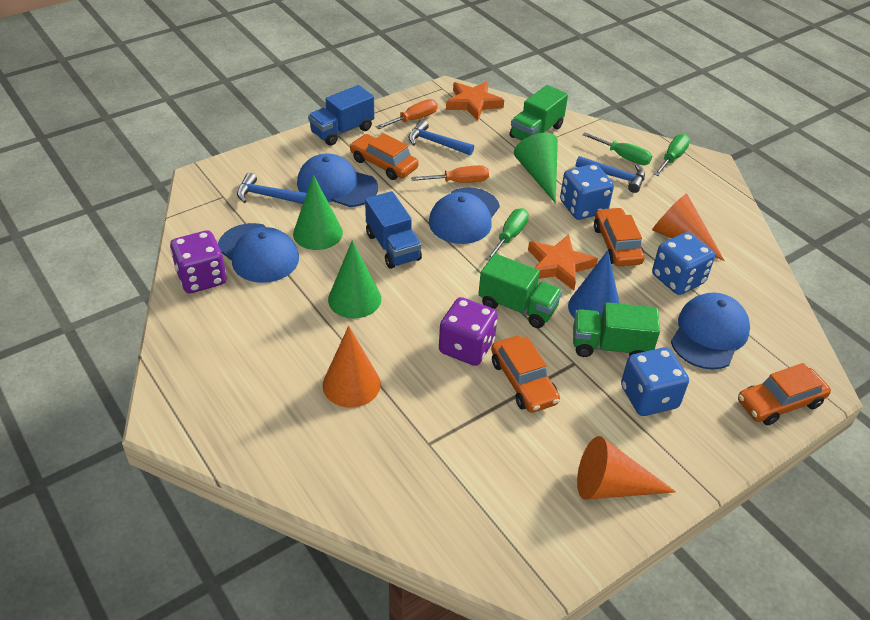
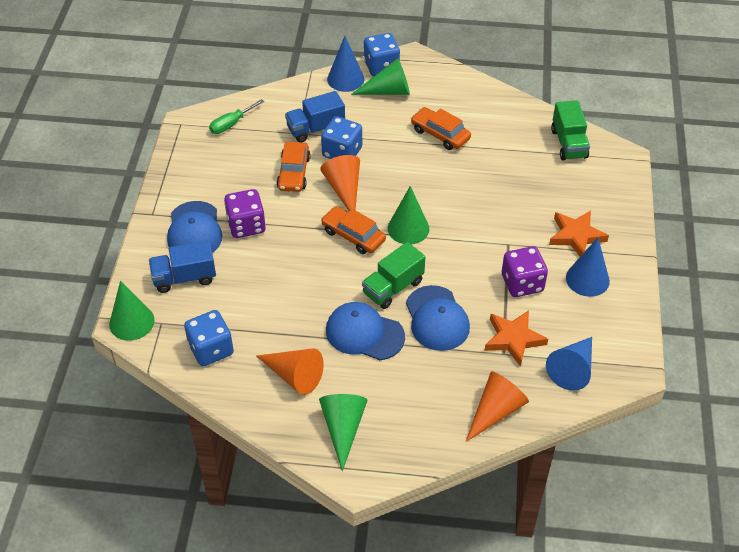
blue cap: 4 -> 3
blue cone: 1 -> 3
blue hammer: 3 -> 0
green cone: 3 -> 4
green screwdriver: 3 -> 1
green truck: 3 -> 2
orange car: 4 -> 3
orange screwdriver: 2 -> 0

